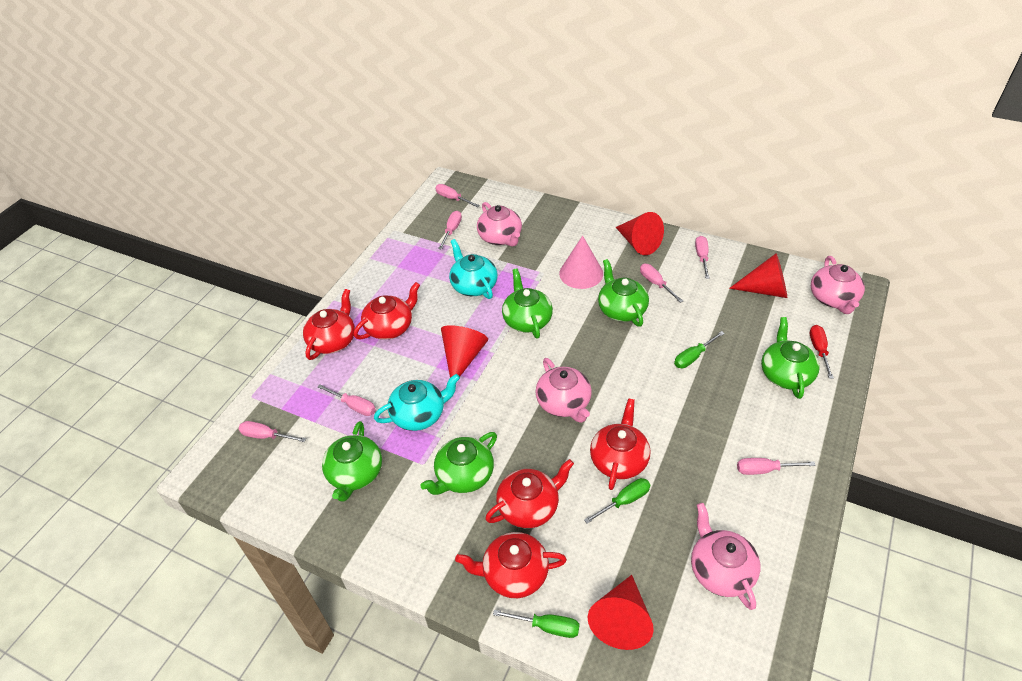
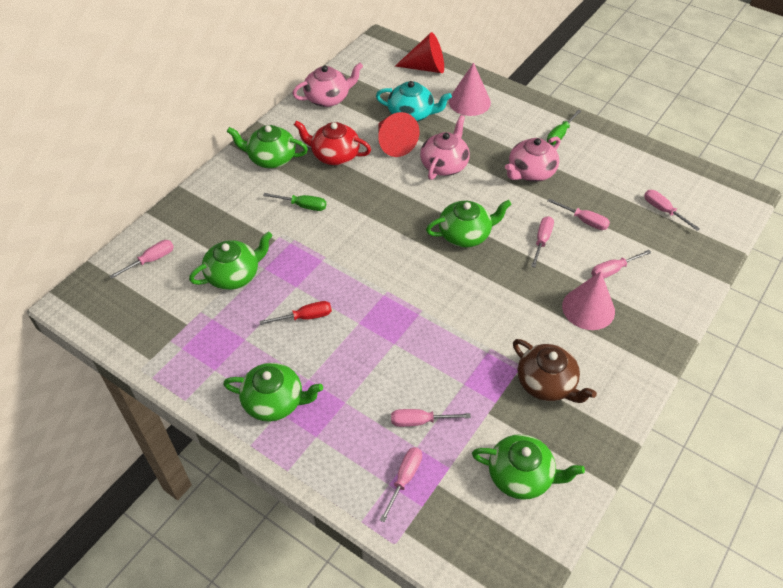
brown teapot: 0 -> 1
green screwdriver: 3 -> 2
pink cone: 1 -> 2
pink teapot: 4 -> 3
red cone: 4 -> 2
red teapot: 5 -> 1
turquoise teapot: 2 -> 1

